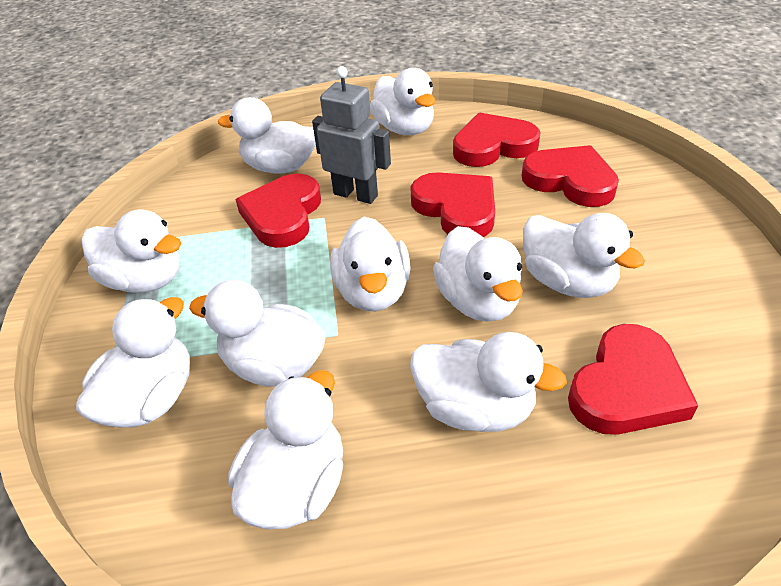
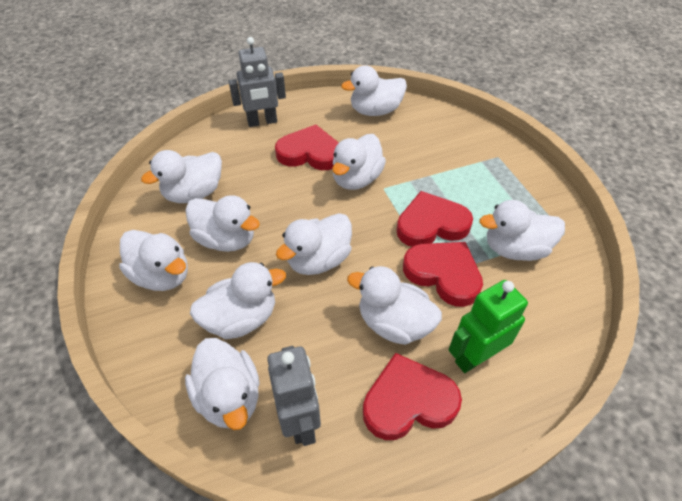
green robot: 0 -> 1
grey robot: 1 -> 2
red heart: 5 -> 4

